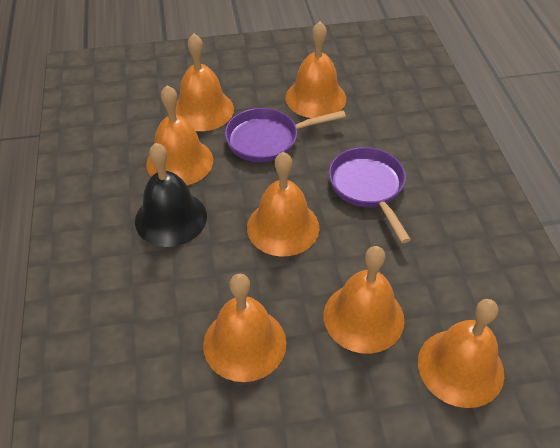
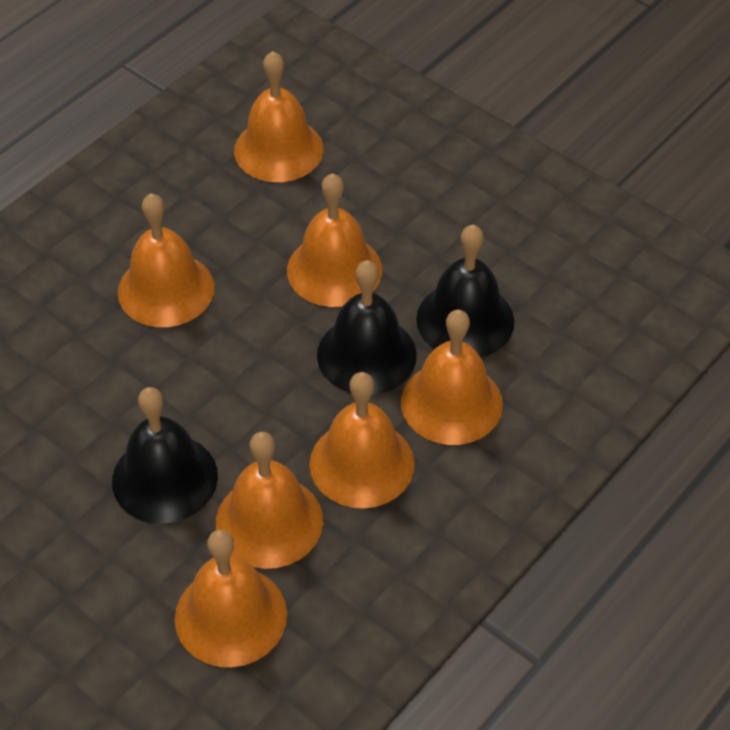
black bell: 1 -> 3
purple pan: 2 -> 0

